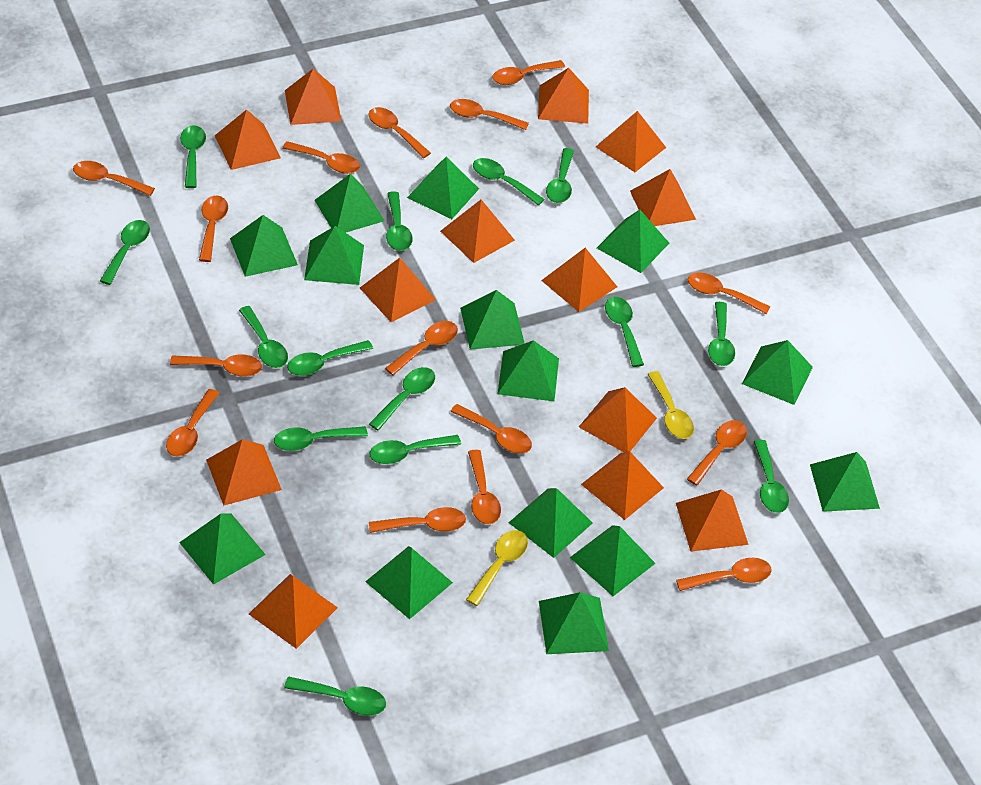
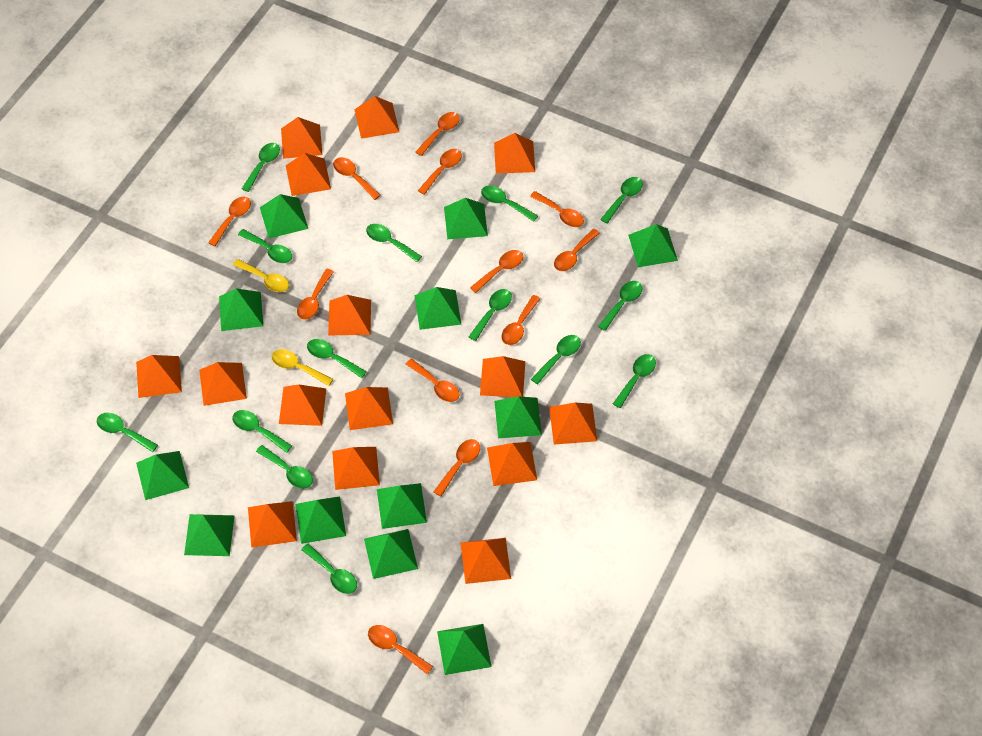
green pyramid: 14 -> 12
orange pyramid: 13 -> 15
orange spoon: 15 -> 12

